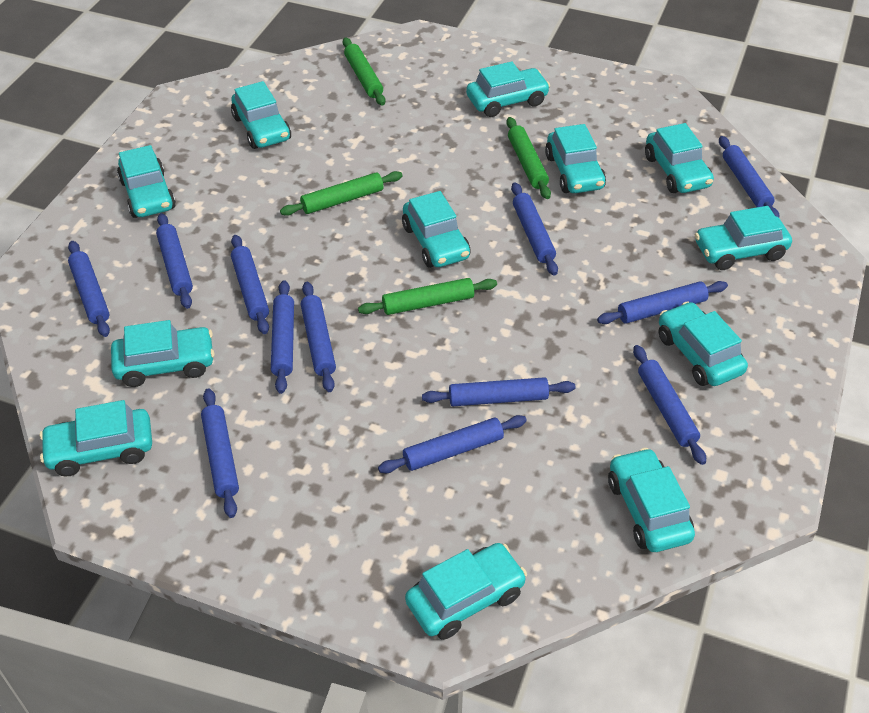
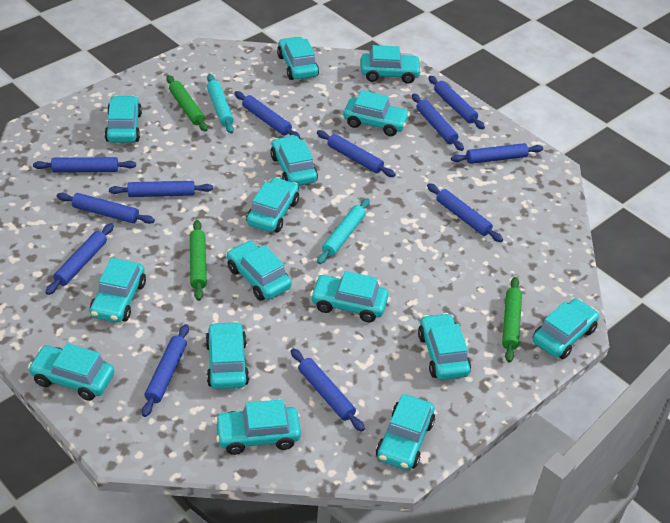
green rolling pin: 4 -> 3
turquoise car: 12 -> 15
turquoise rolling pin: 0 -> 2

